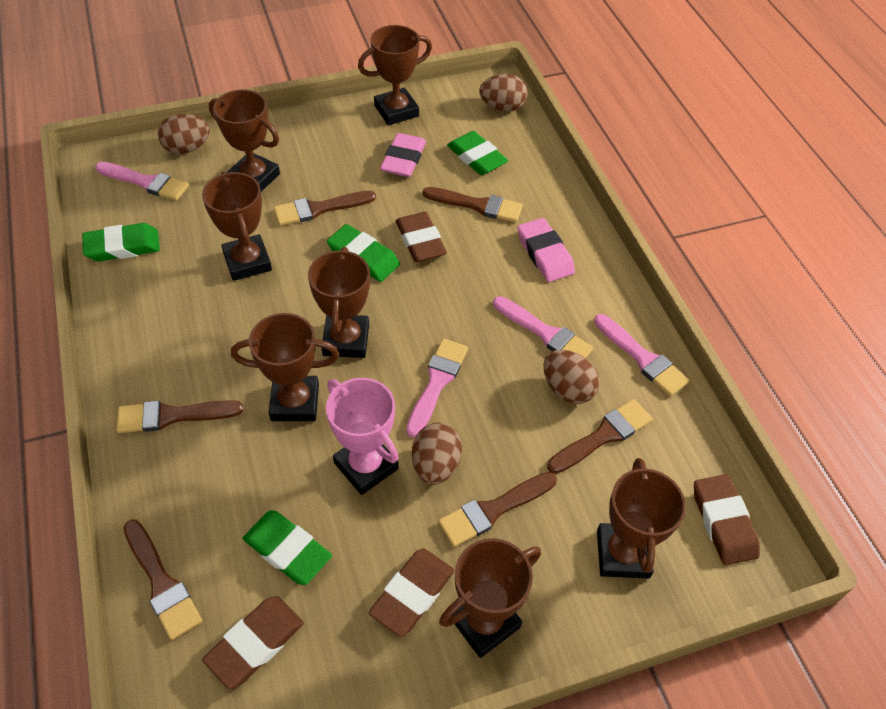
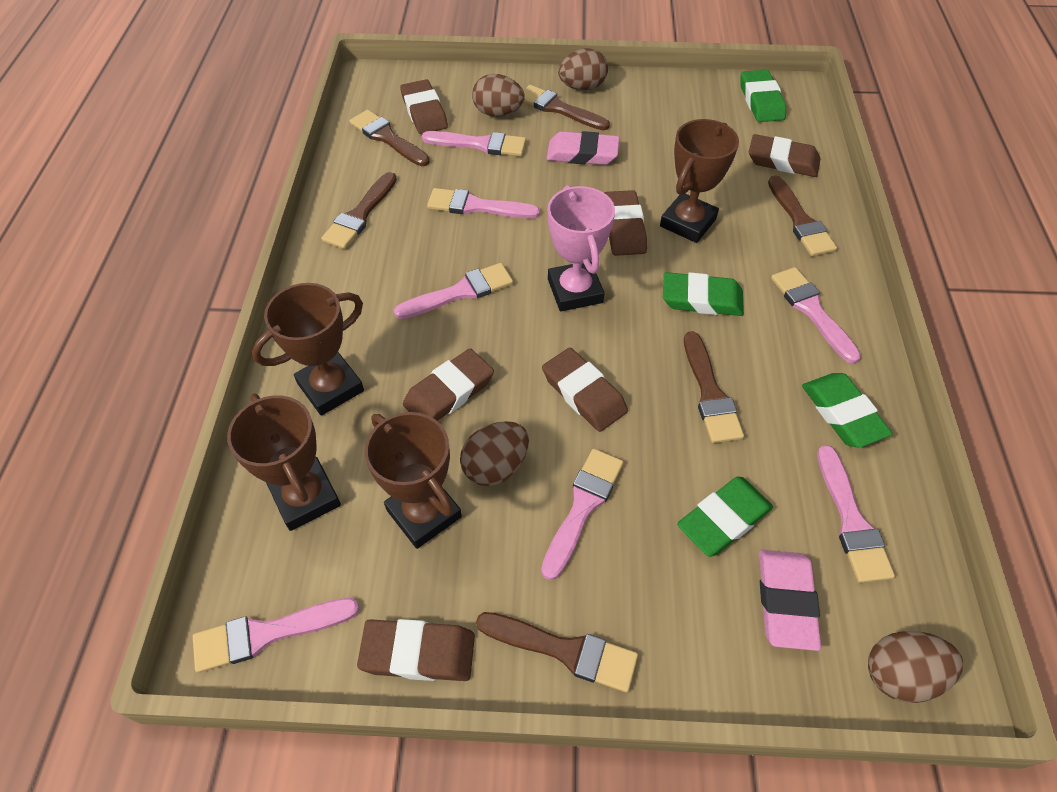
brown eraser: 4 -> 6
brown trophy: 7 -> 4
pink brush: 4 -> 7

